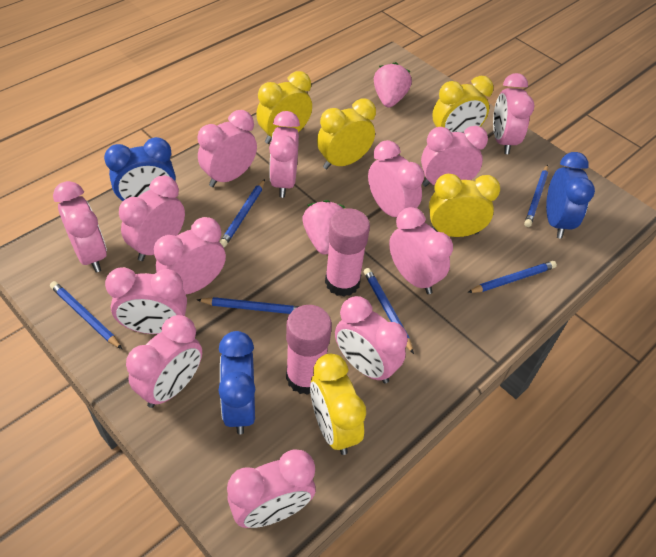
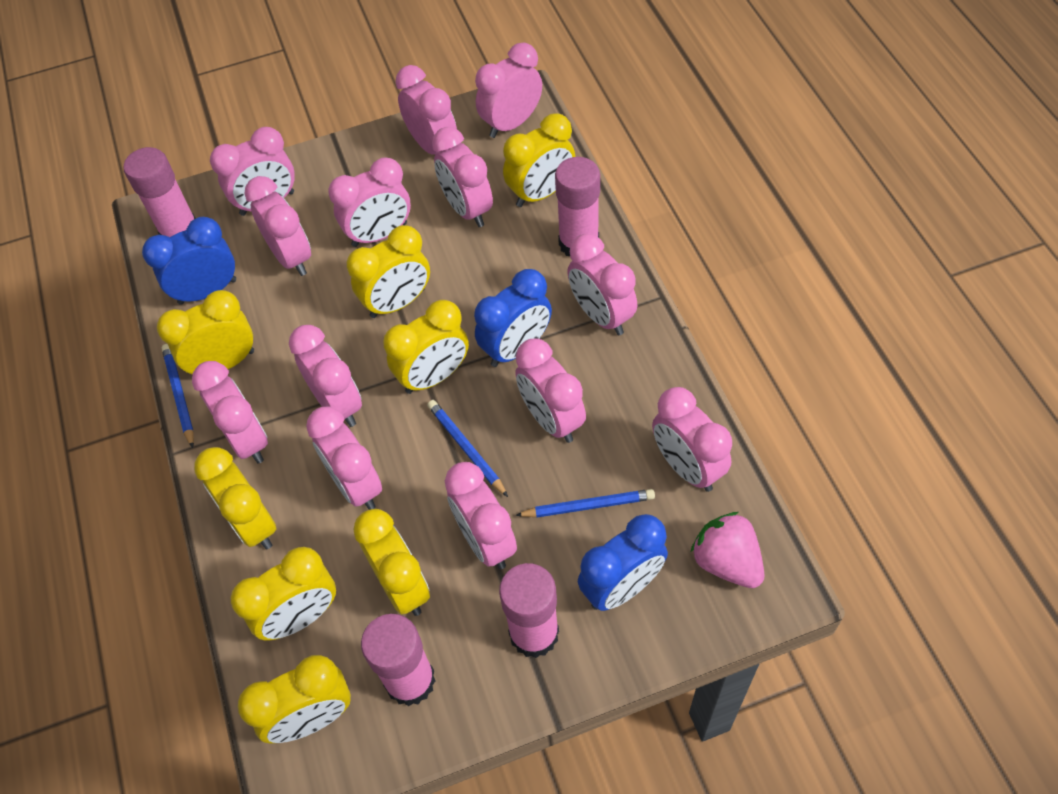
blue pencil: 6 -> 3
pink glue stick: 2 -> 4
pink strawberry: 2 -> 1
yellow clock: 5 -> 8

